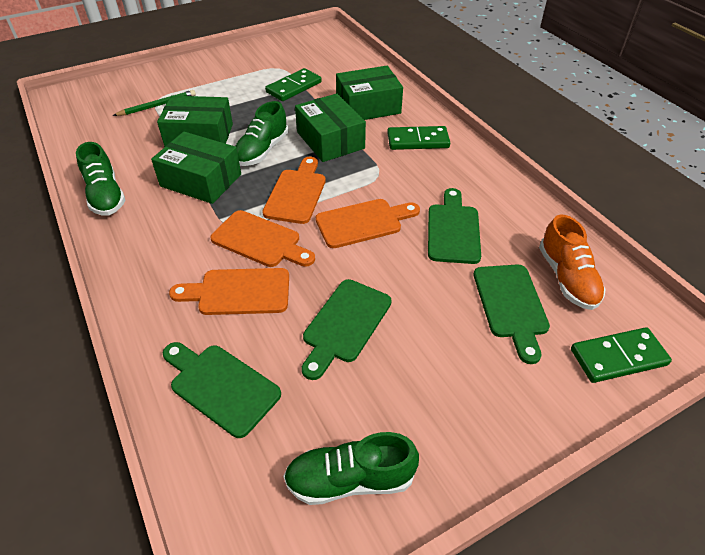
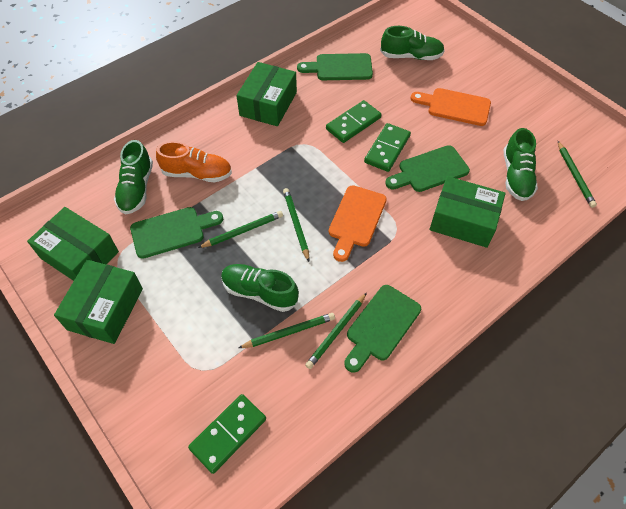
green pencil: 1 -> 5
green shoe: 3 -> 4
orange cutting board: 4 -> 2

